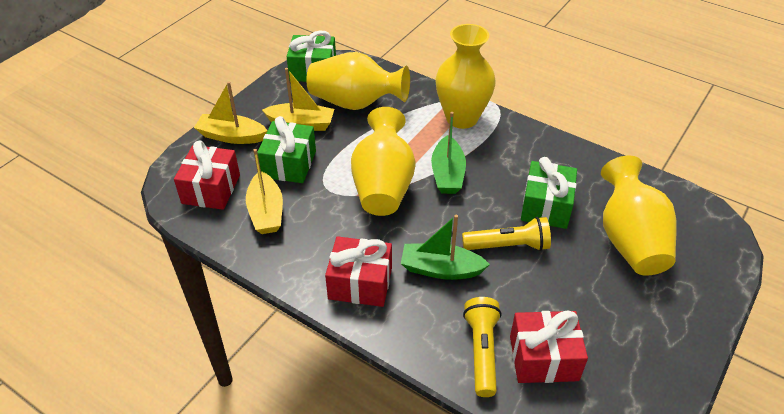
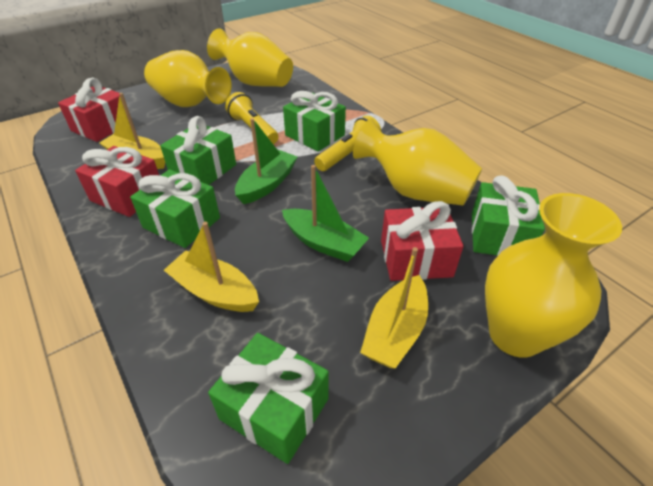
green gift: 3 -> 5

